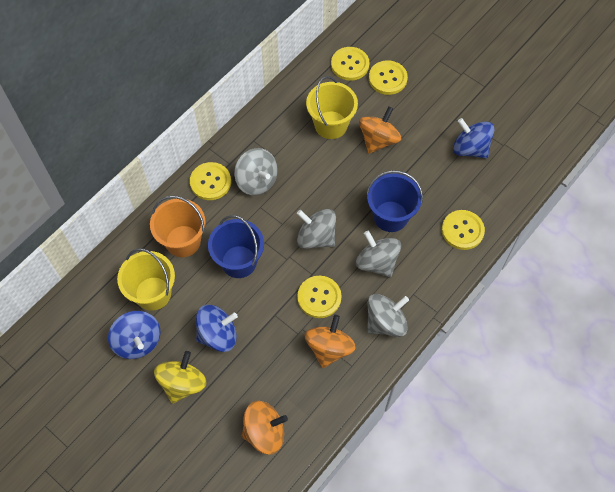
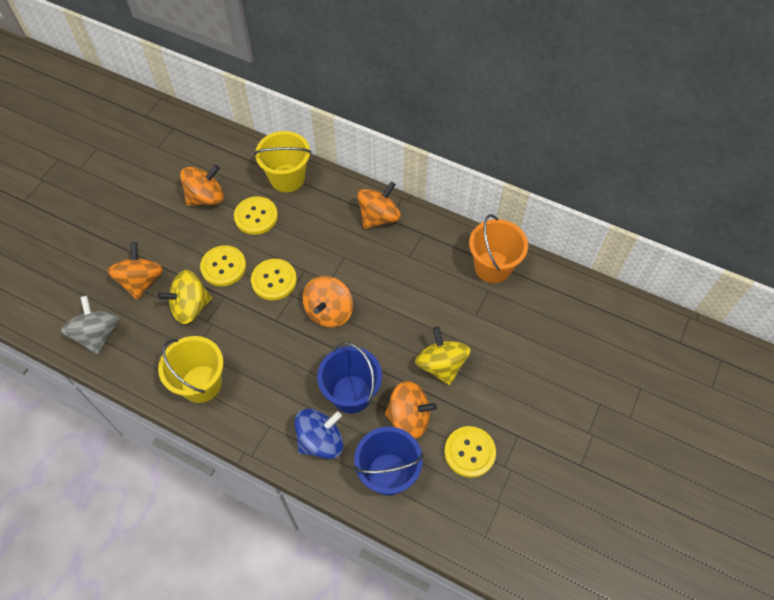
blue spinning top: 3 -> 1
grey spinning top: 4 -> 1
orange spinning top: 3 -> 5
yellow button: 5 -> 4
yellow spinning top: 1 -> 2

